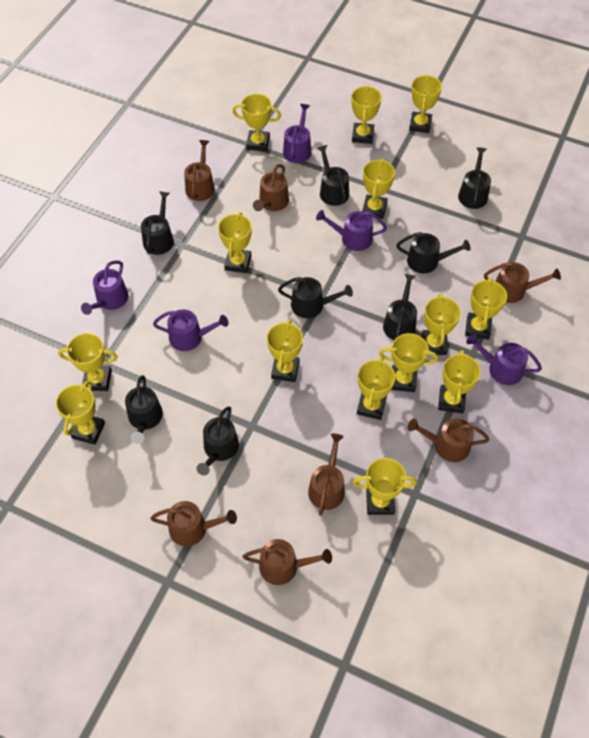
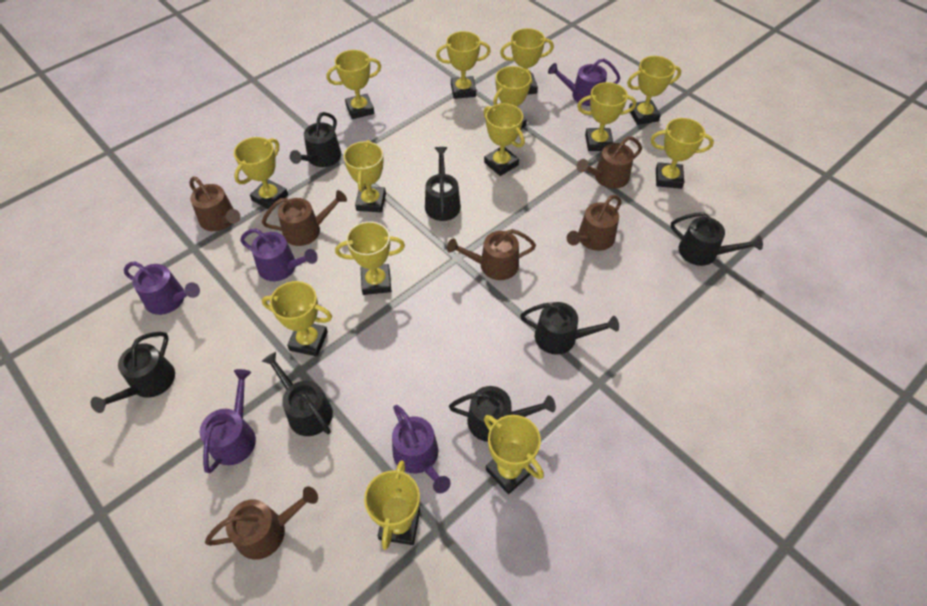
black watering can: 8 -> 7
brown watering can: 7 -> 6

